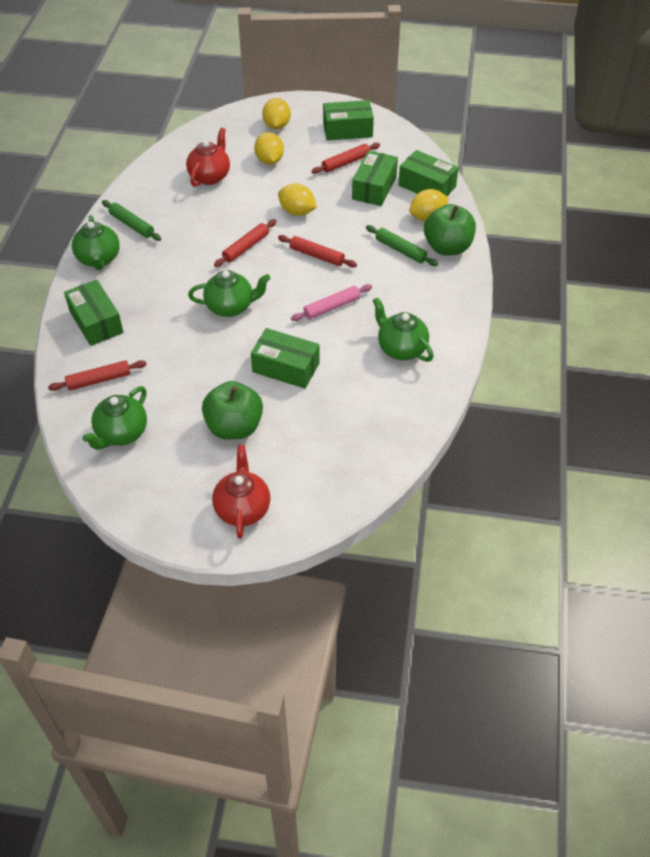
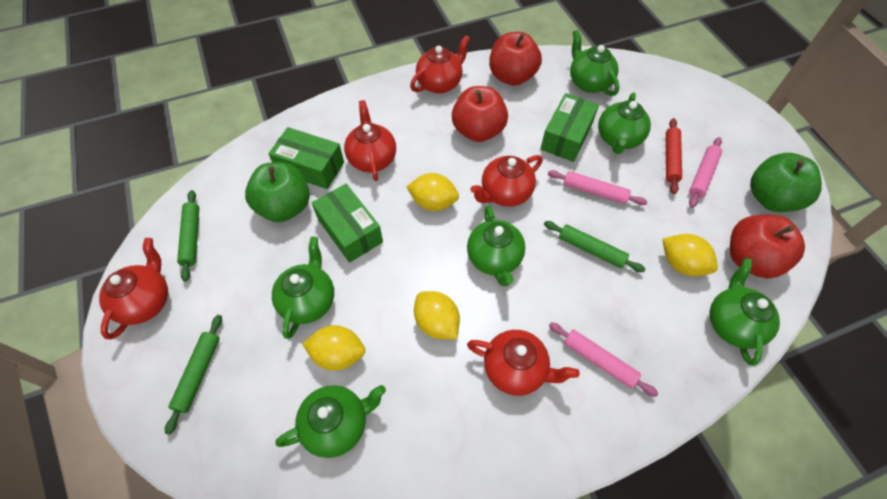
green box: 5 -> 3
green rolling pin: 2 -> 3
green teapot: 4 -> 6
pink rolling pin: 1 -> 3
red apple: 0 -> 3
red rolling pin: 4 -> 1
red teapot: 2 -> 5

